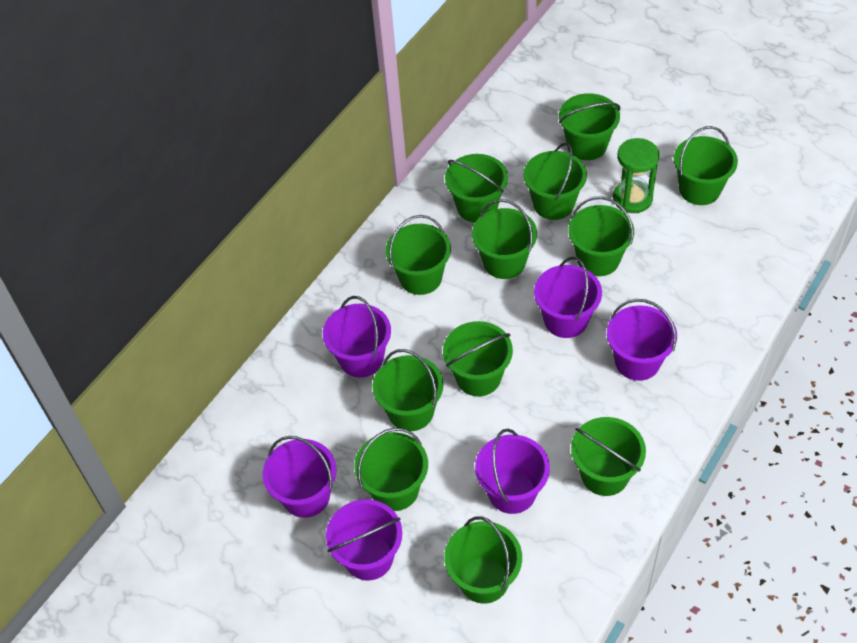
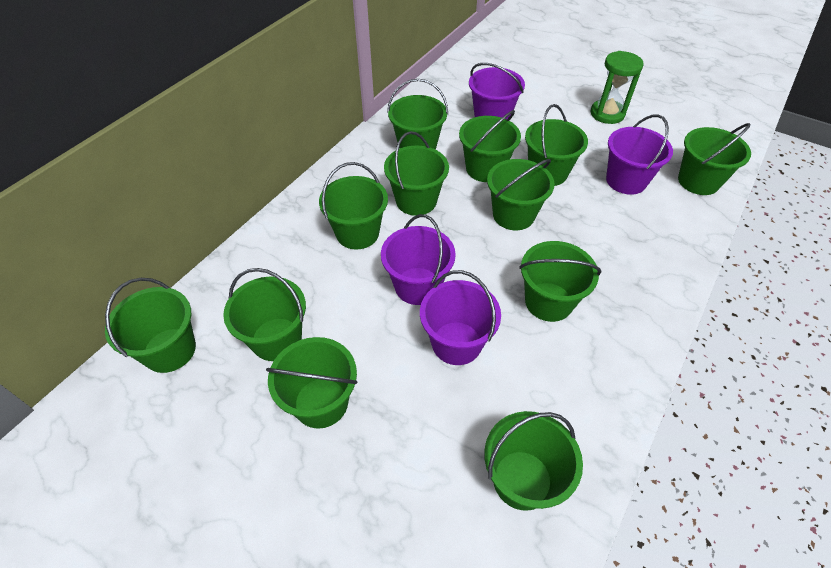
purple bucket: 6 -> 4

